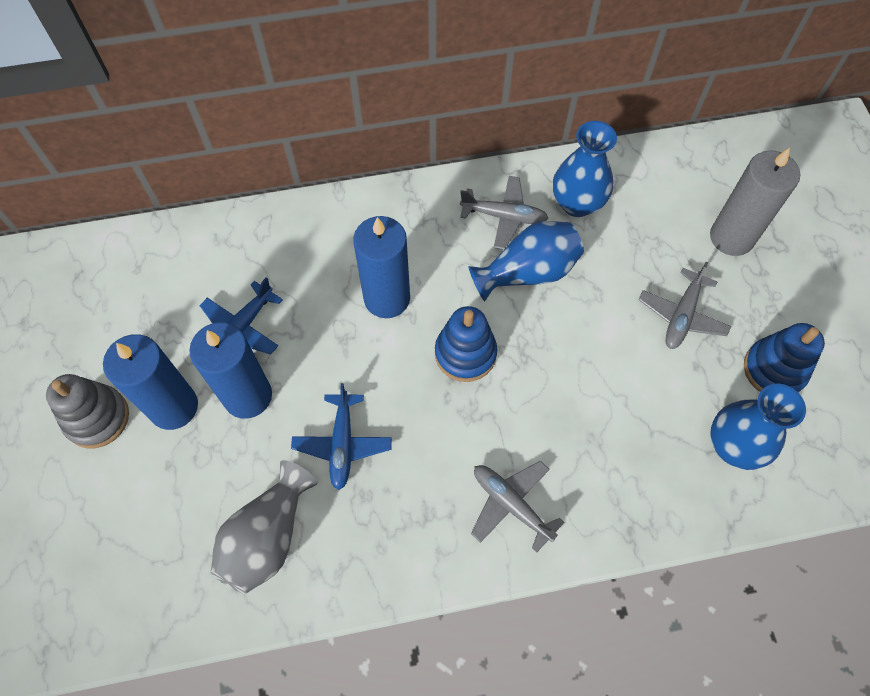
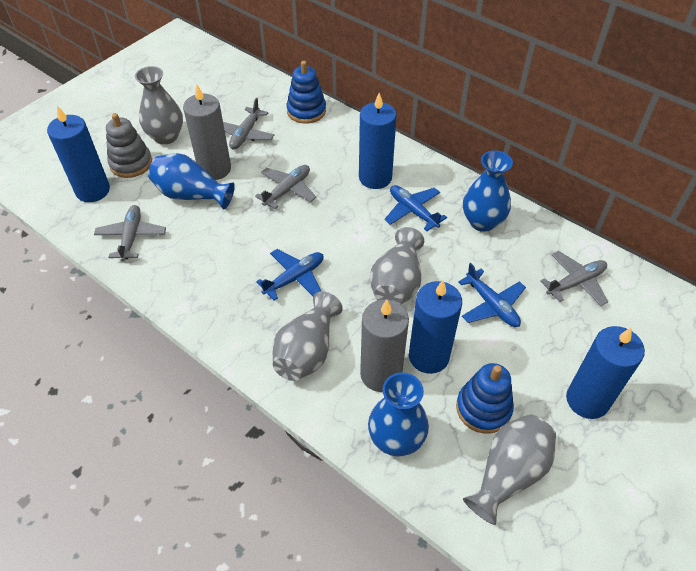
blue candle: 3 -> 4
blue plane: 2 -> 3
grey candle: 1 -> 2
grey plane: 3 -> 4
grey vase: 1 -> 4

